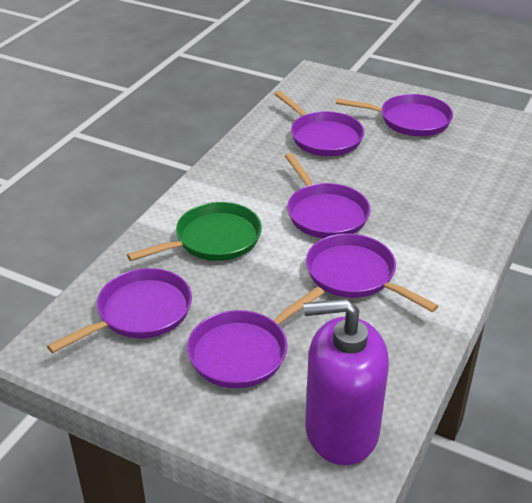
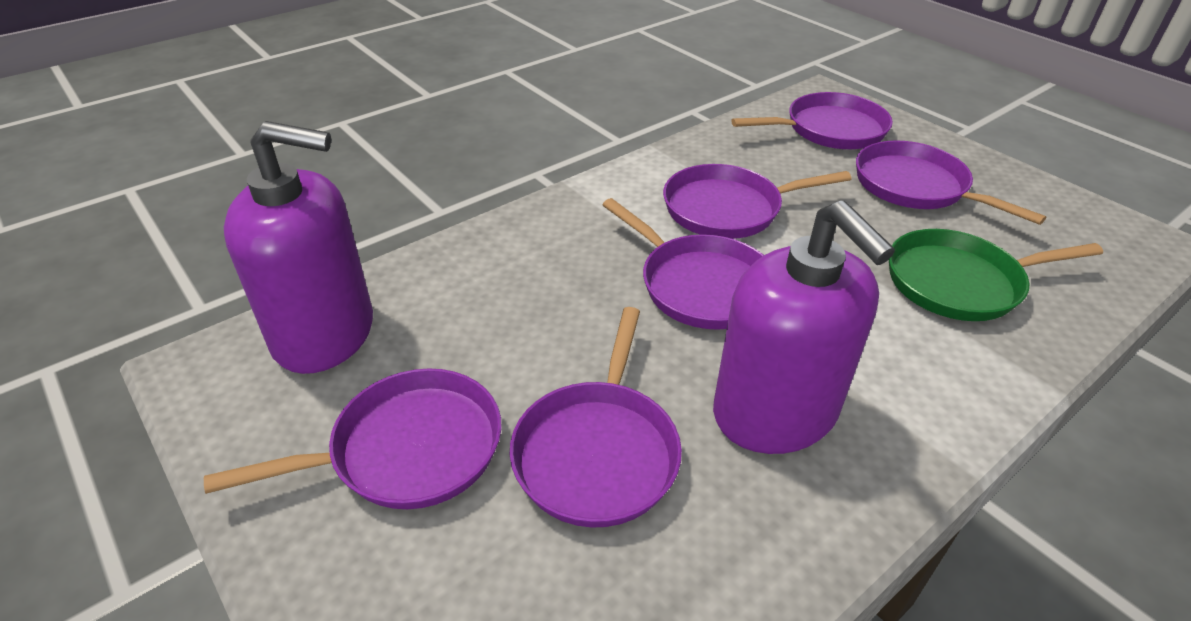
purple soap dispenser: 1 -> 2

